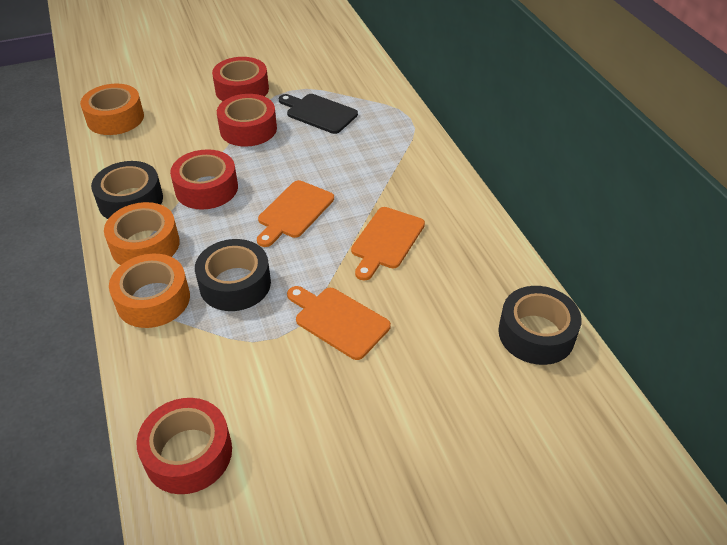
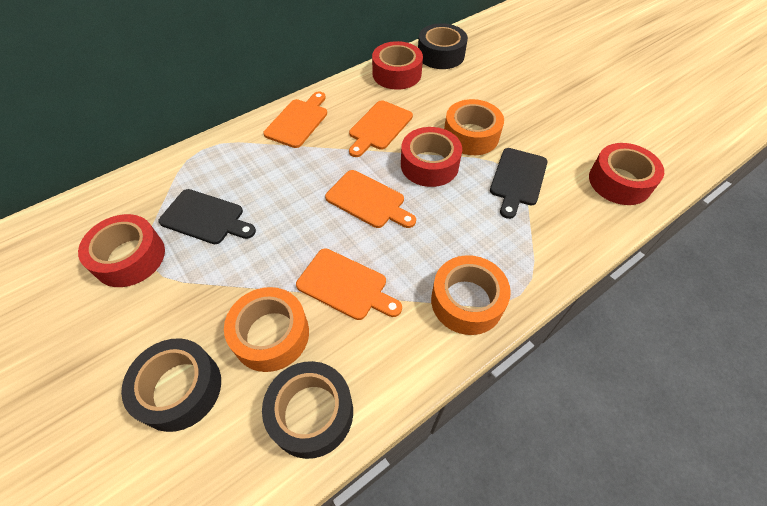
black cutting board: 1 -> 2
orange cutting board: 3 -> 4

